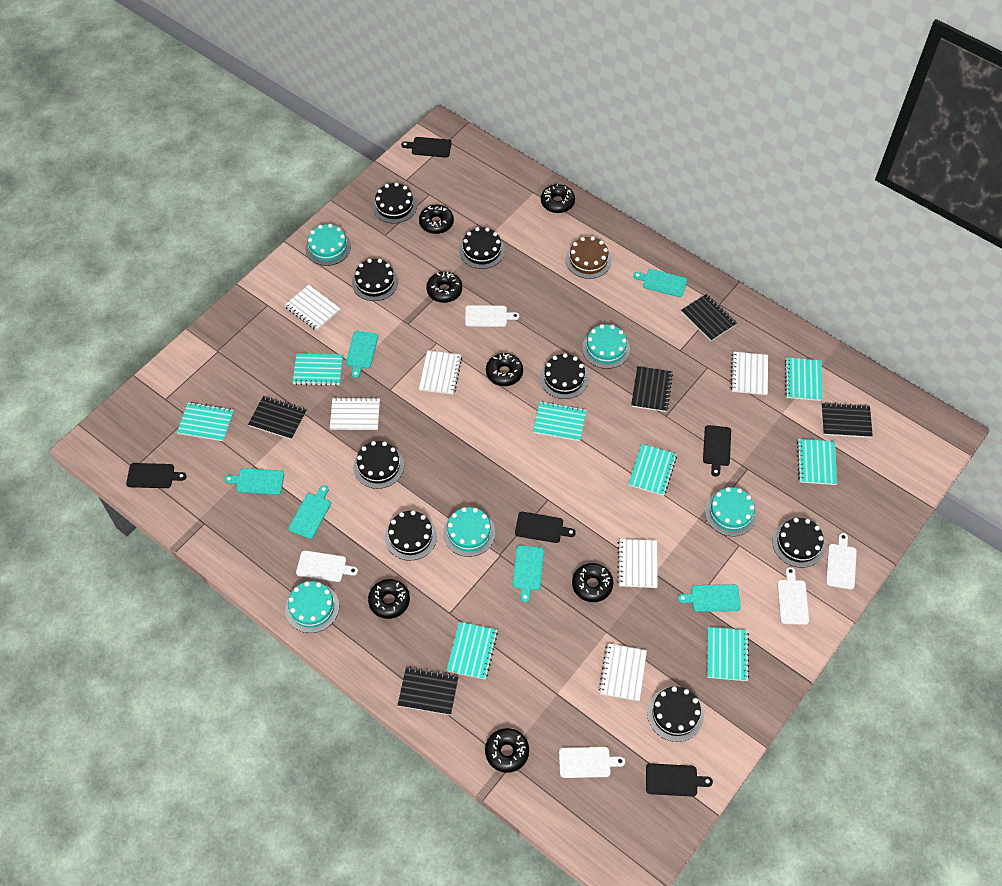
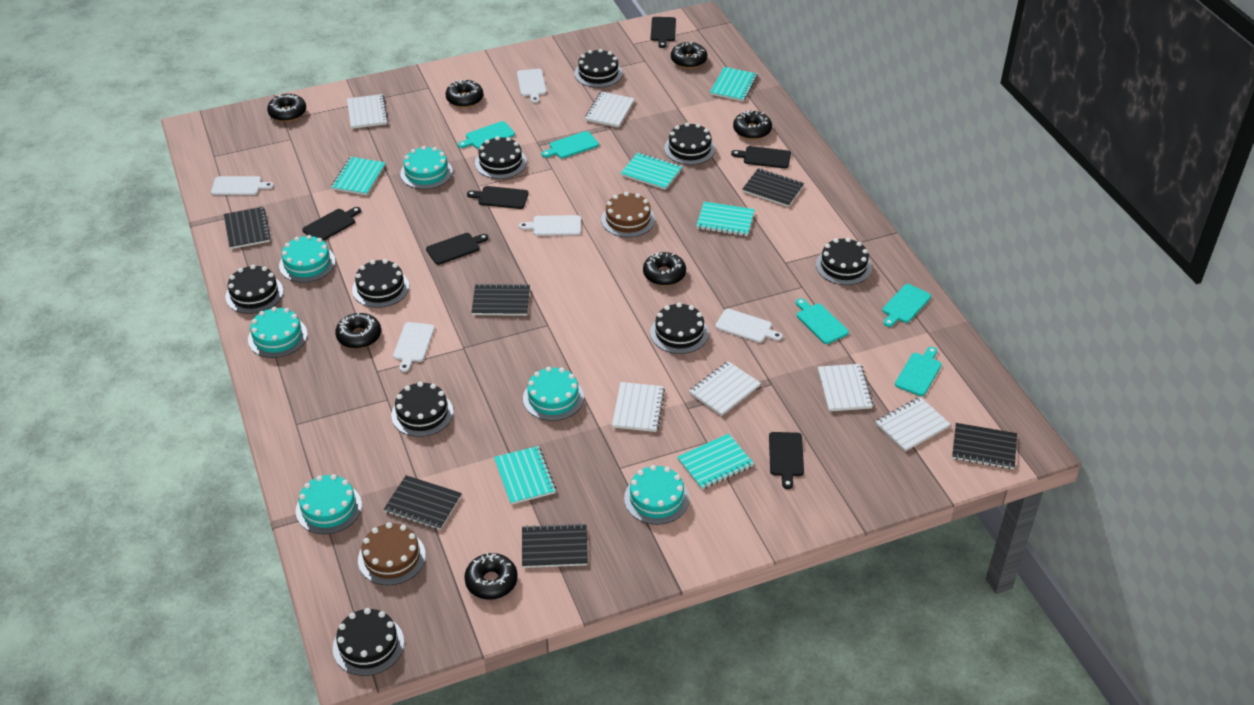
black cake: 8 -> 9
black cutting board: 5 -> 6
black notebook: 5 -> 6
brown cake: 1 -> 2
turquoise cake: 5 -> 6
turquoise cutting board: 6 -> 5
turquoise notebook: 8 -> 6

